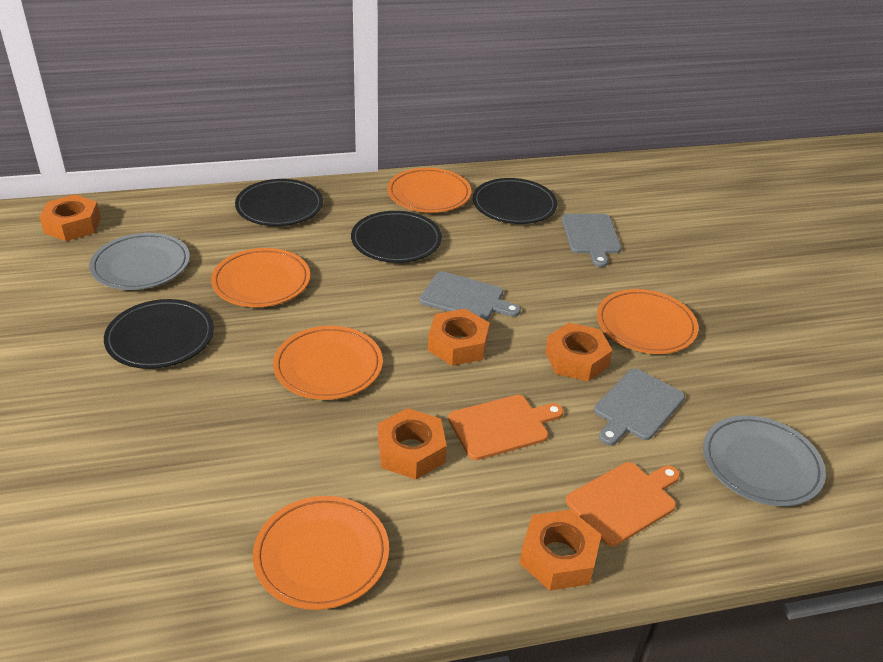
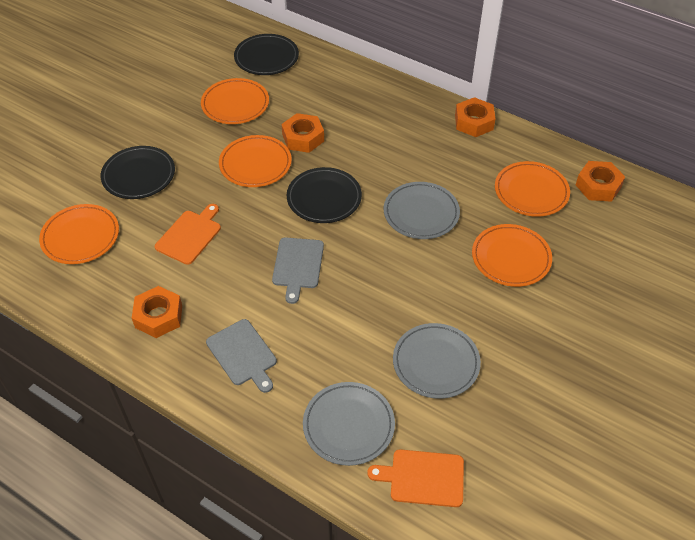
black plate: 4 -> 3
grey cutting board: 3 -> 2
grey plate: 2 -> 3
orange nut: 5 -> 4

